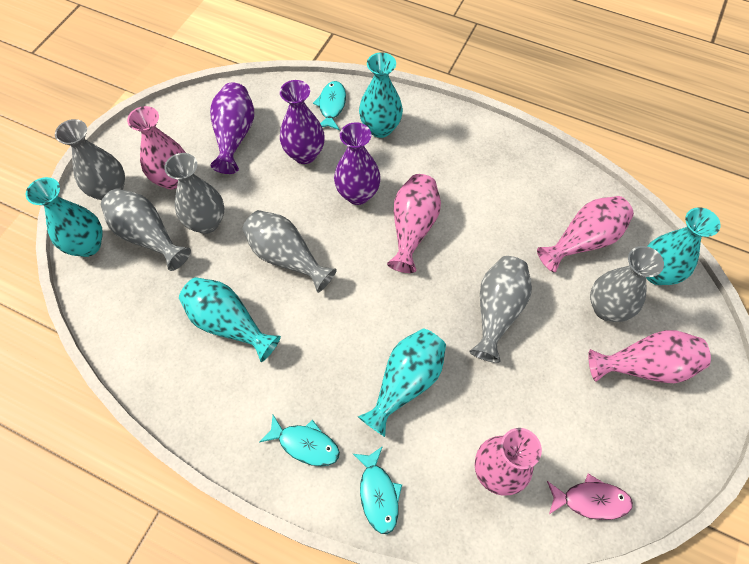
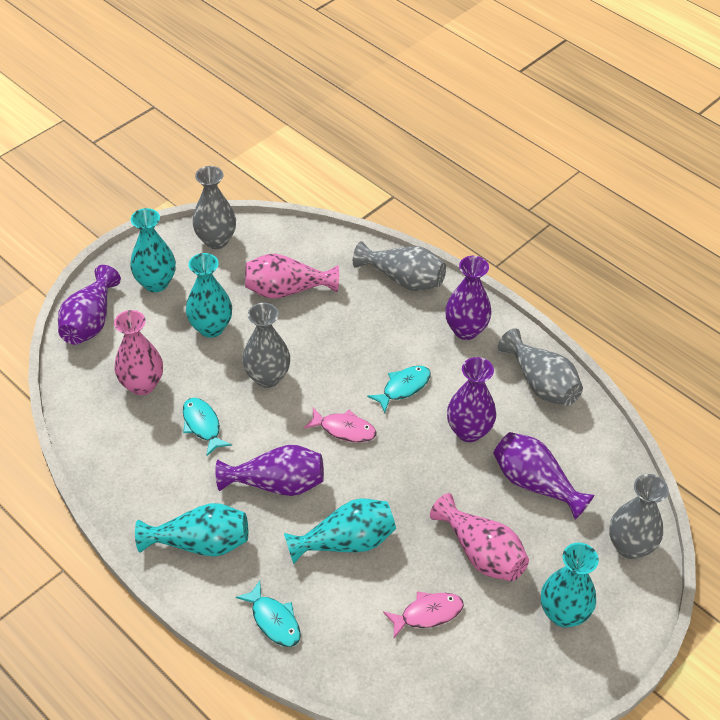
grey vase: 6 -> 5
pink fish: 1 -> 2
pink vase: 5 -> 3
purple vase: 3 -> 5

